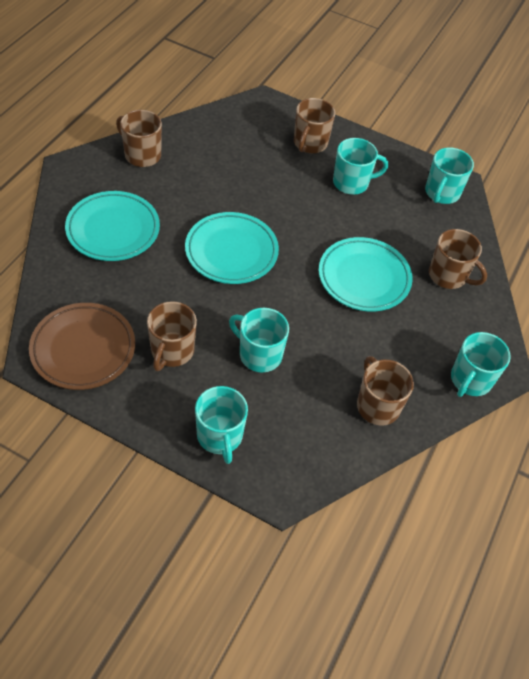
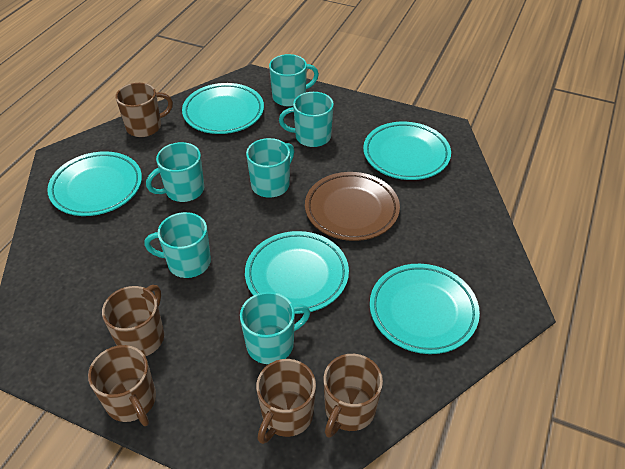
turquoise mug: 5 -> 6
turquoise plate: 3 -> 5

